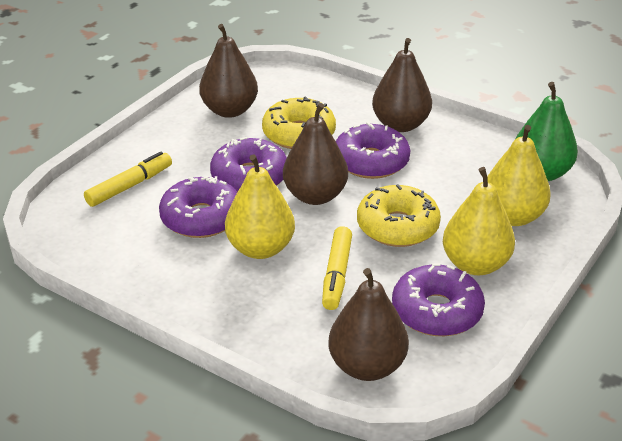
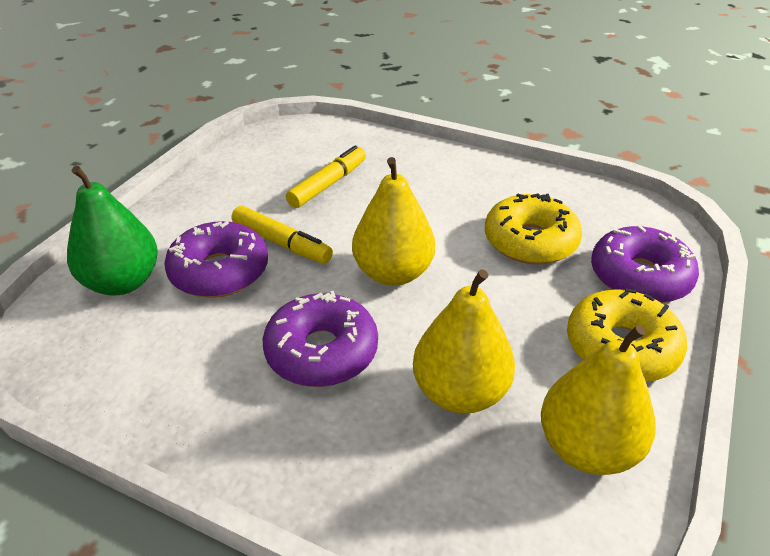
brown pear: 4 -> 0
purple donut: 4 -> 3

